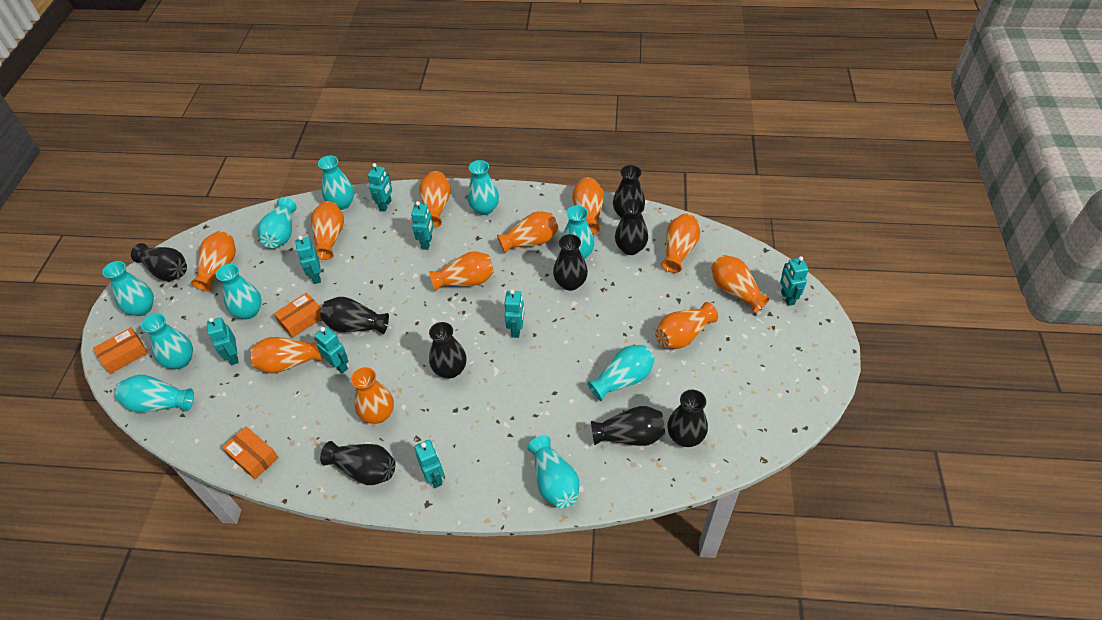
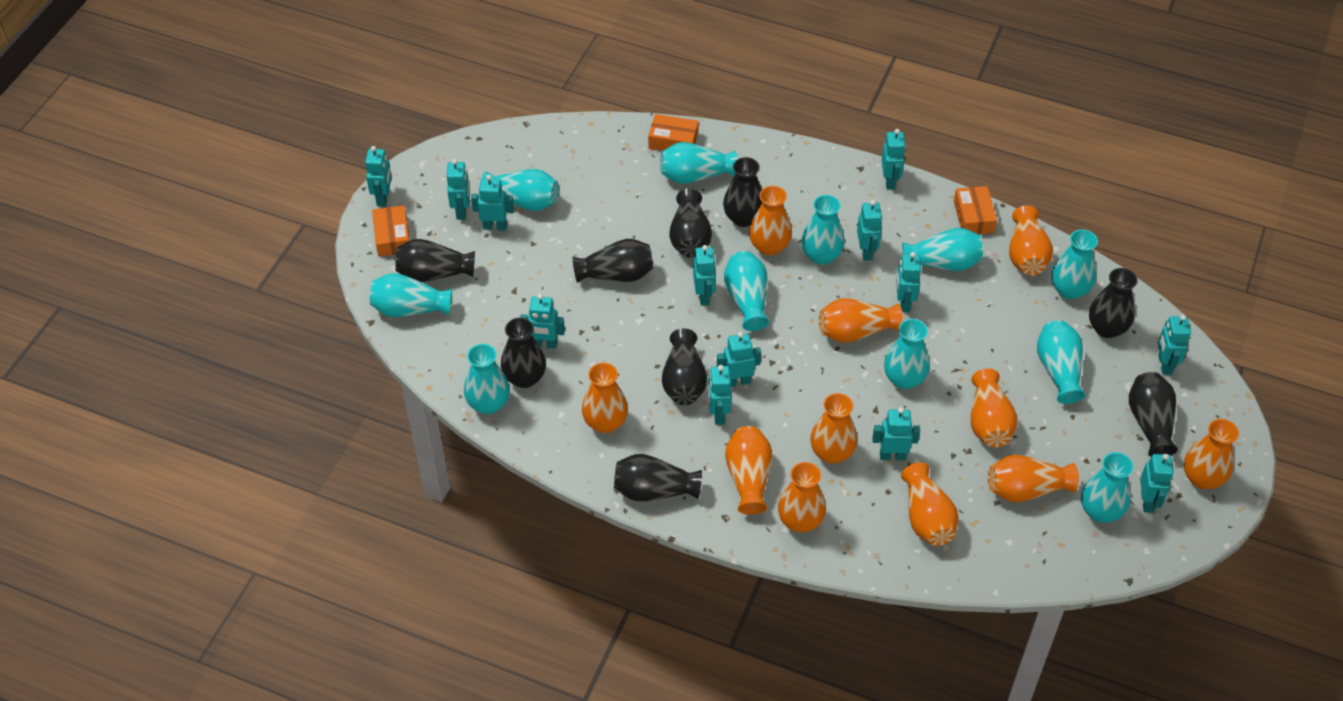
turquoise robot: 8 -> 13
turquoise vase: 10 -> 11

